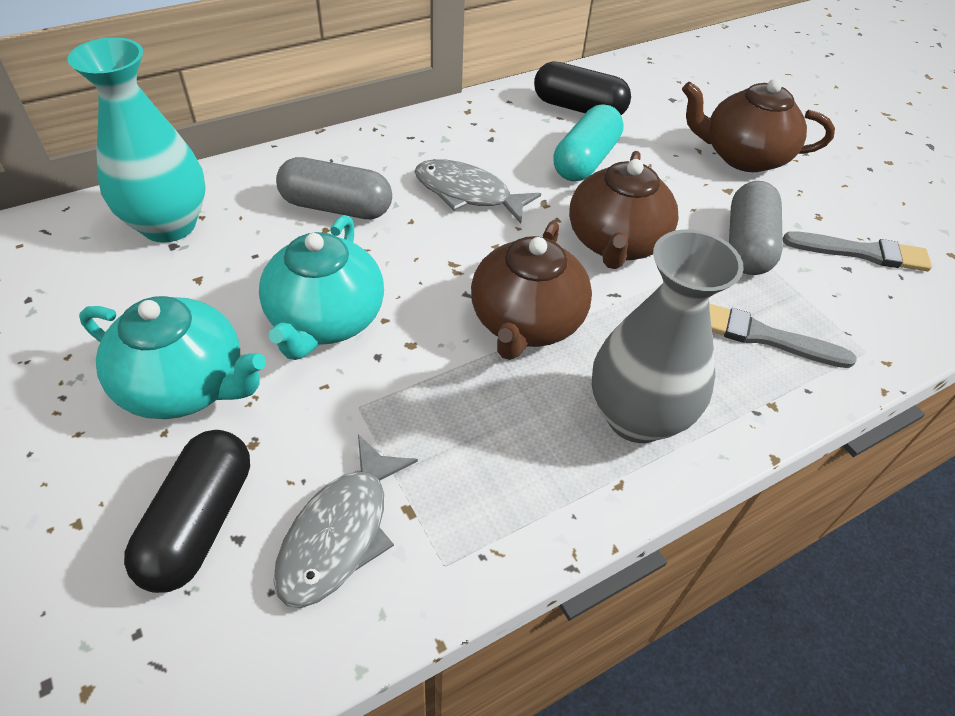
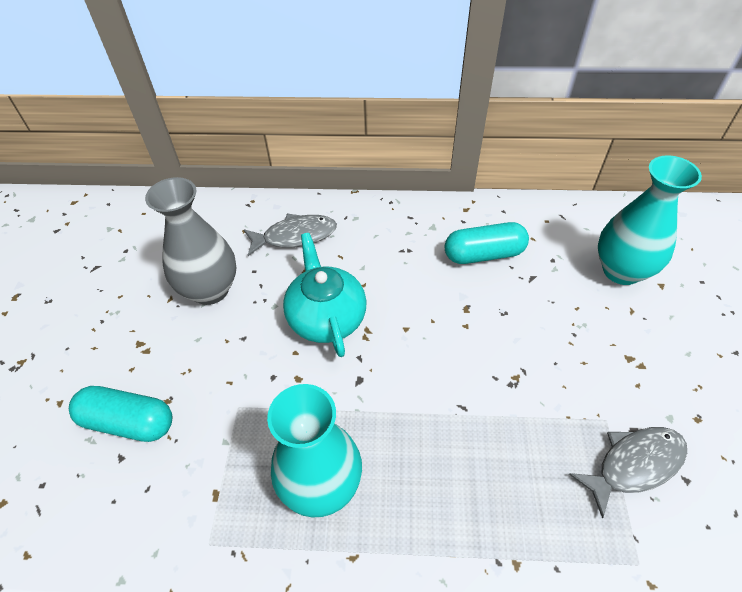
black capsule: 2 -> 0
brown teapot: 3 -> 0
grey brush: 2 -> 0
grey capsule: 2 -> 0
turquoise capsule: 1 -> 2
turquoise teapot: 2 -> 1
turquoise vase: 1 -> 2

